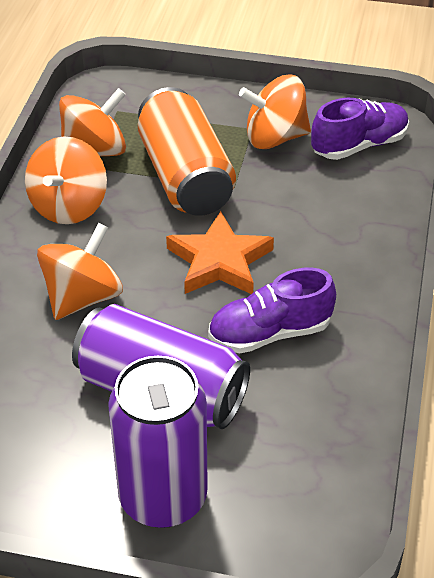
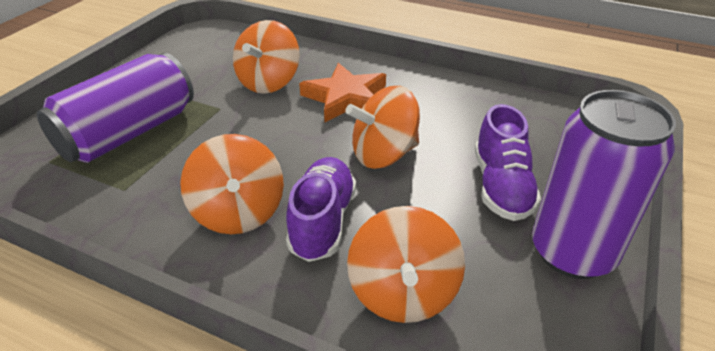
orange can: 1 -> 0

